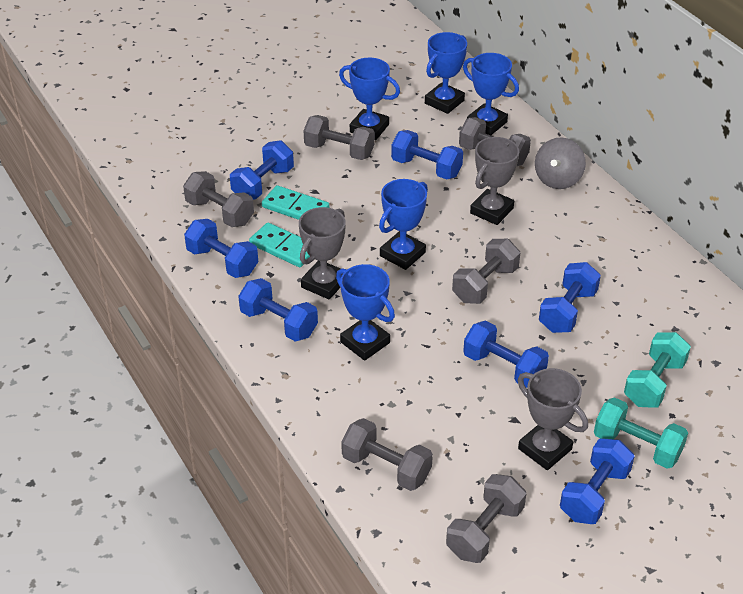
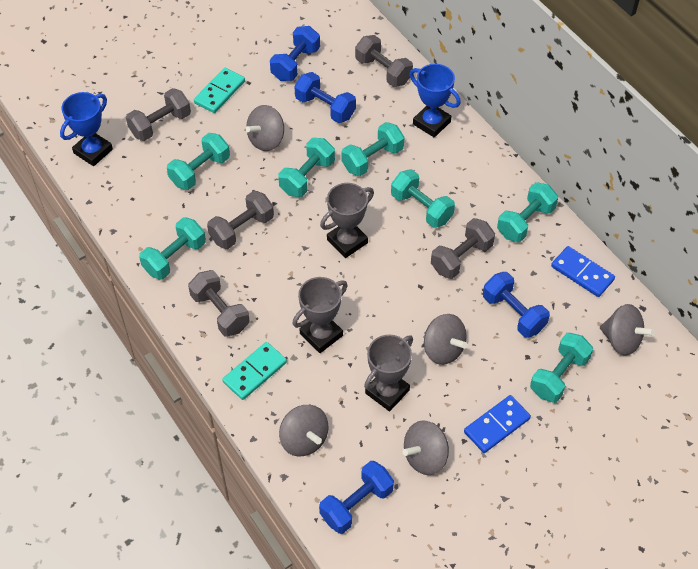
blue domino: 0 -> 2
blue dumbbell: 7 -> 4
blue trophy: 5 -> 2
grey dumbbell: 6 -> 5
grey spinning top: 1 -> 5
turquoise dumbbell: 2 -> 7

